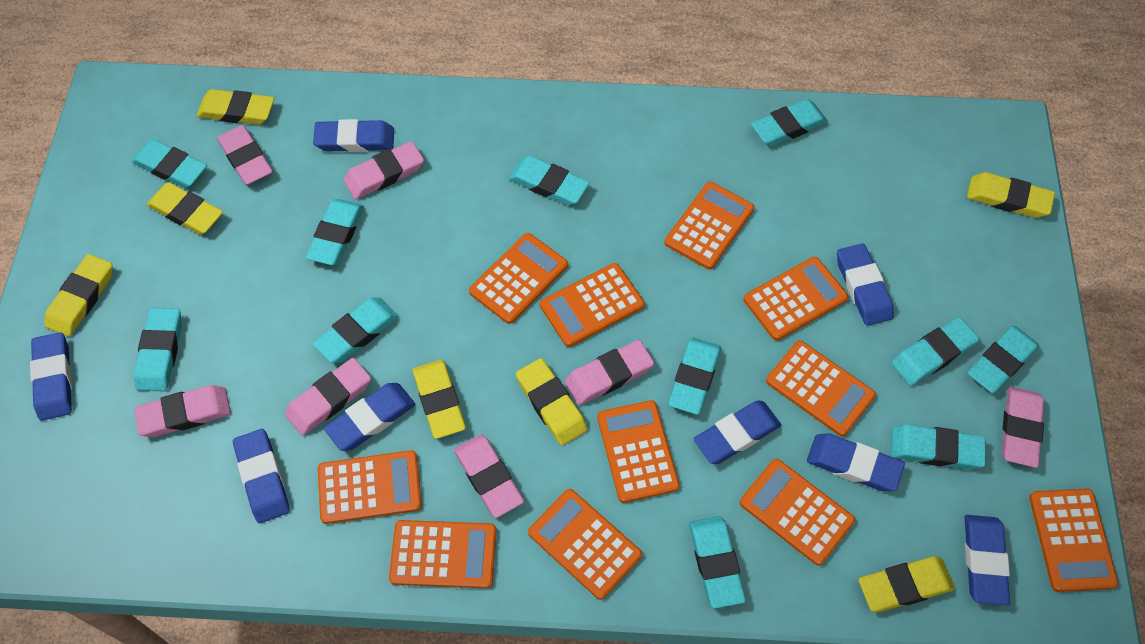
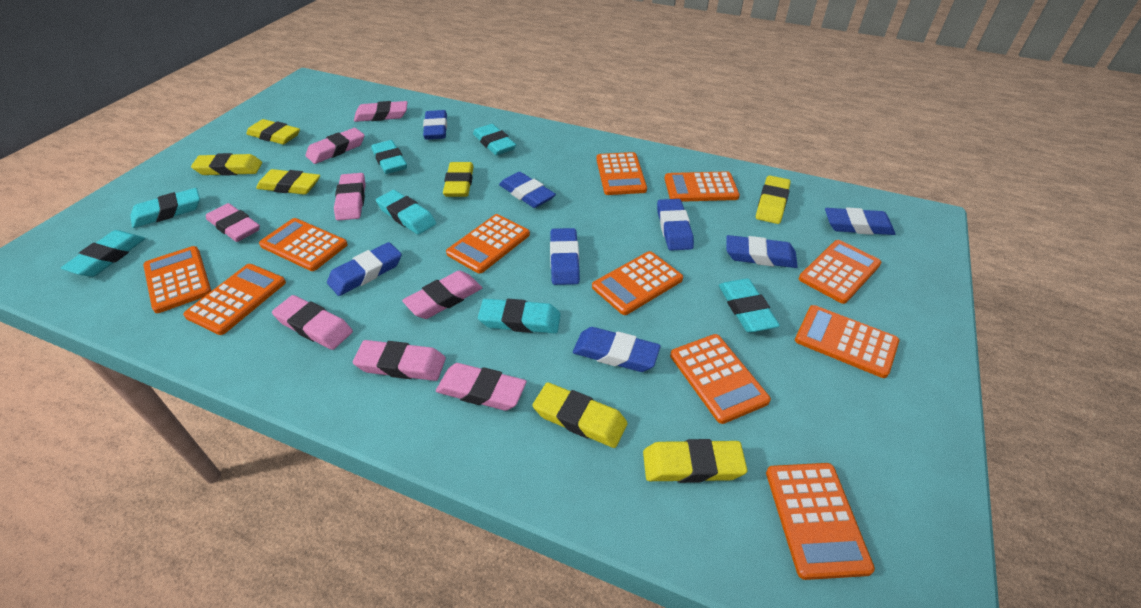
pink eraser: 7 -> 8
turquoise eraser: 11 -> 7

